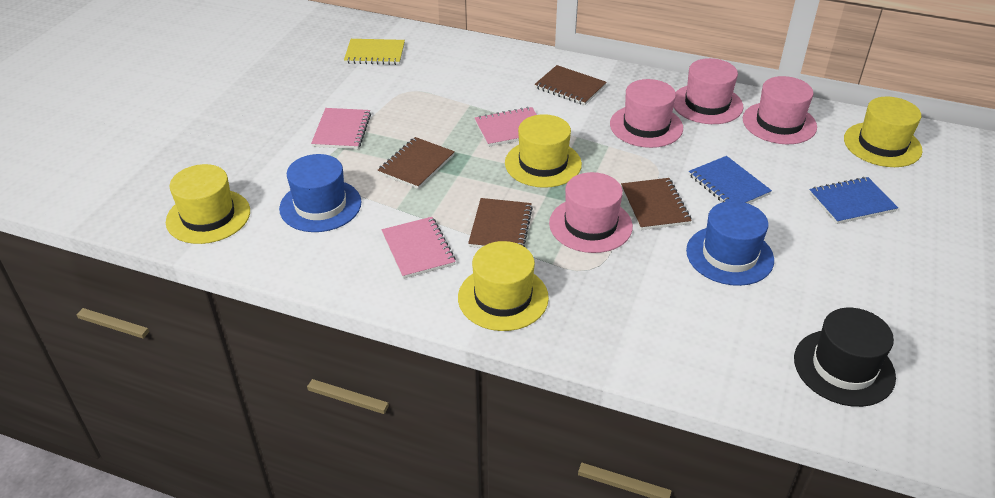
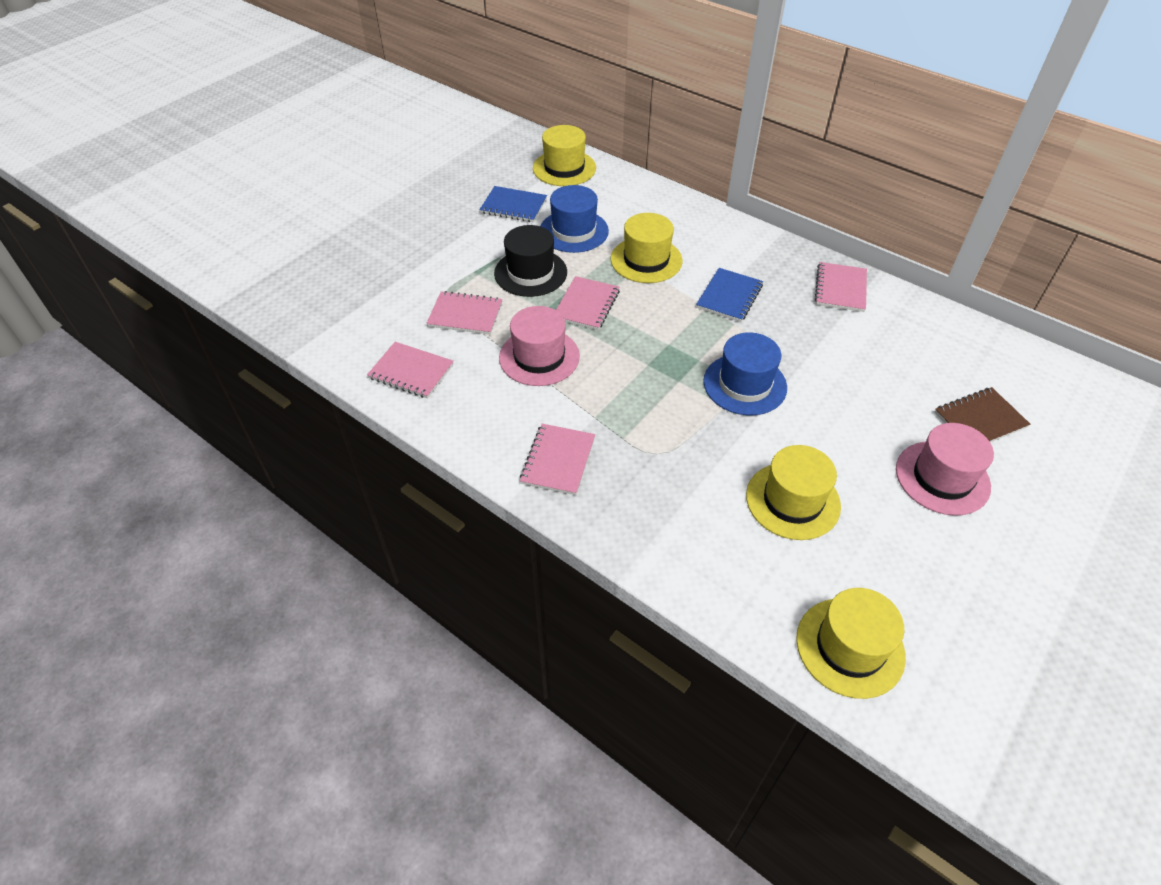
brown notebook: 4 -> 1
pink hat: 4 -> 2
pink notebook: 3 -> 5
yellow notebook: 1 -> 0

